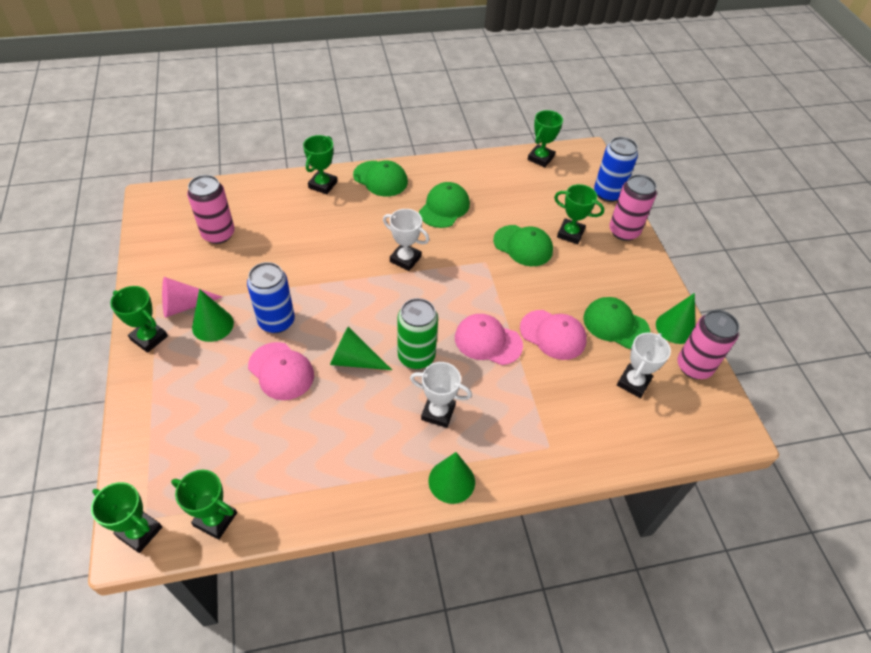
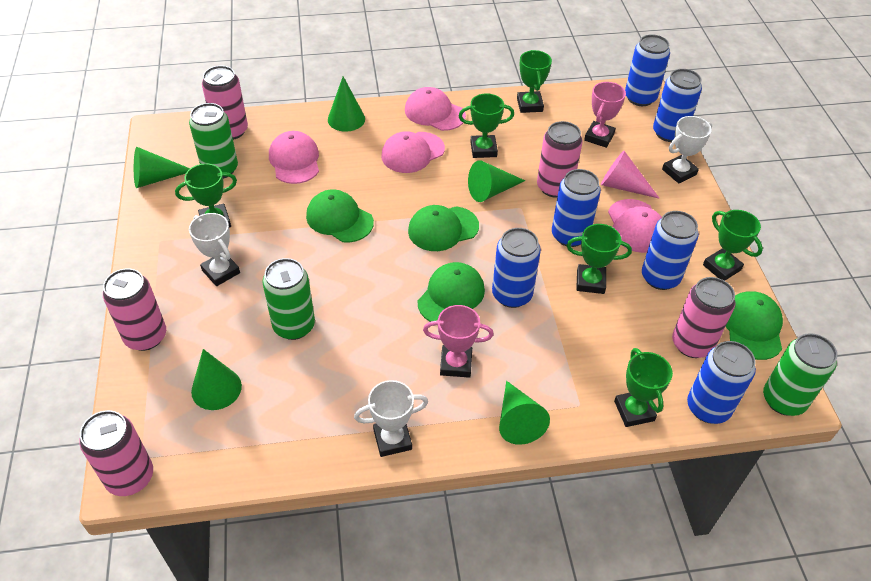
blue can: 2 -> 6
green can: 1 -> 3
green cone: 4 -> 5
pink can: 3 -> 5
pink cap: 3 -> 4
pink trophy: 0 -> 2

